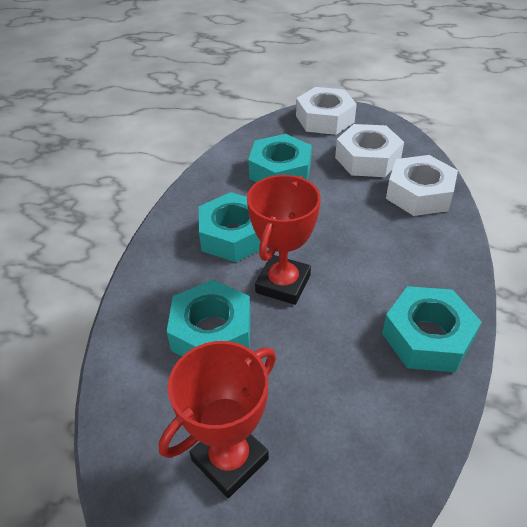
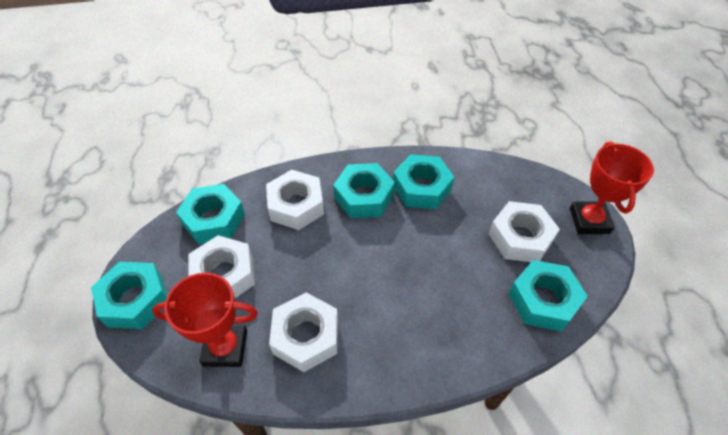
turquoise nut: 4 -> 5
white nut: 3 -> 4

